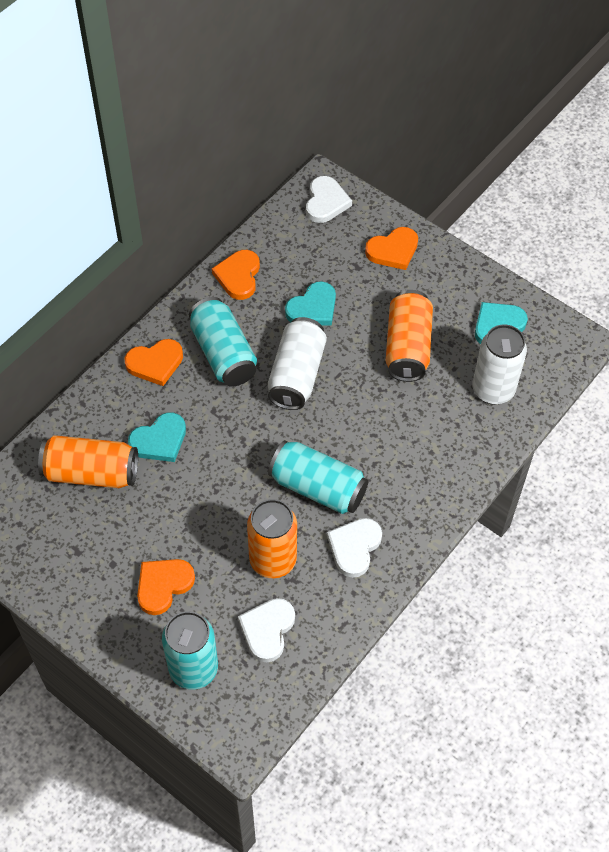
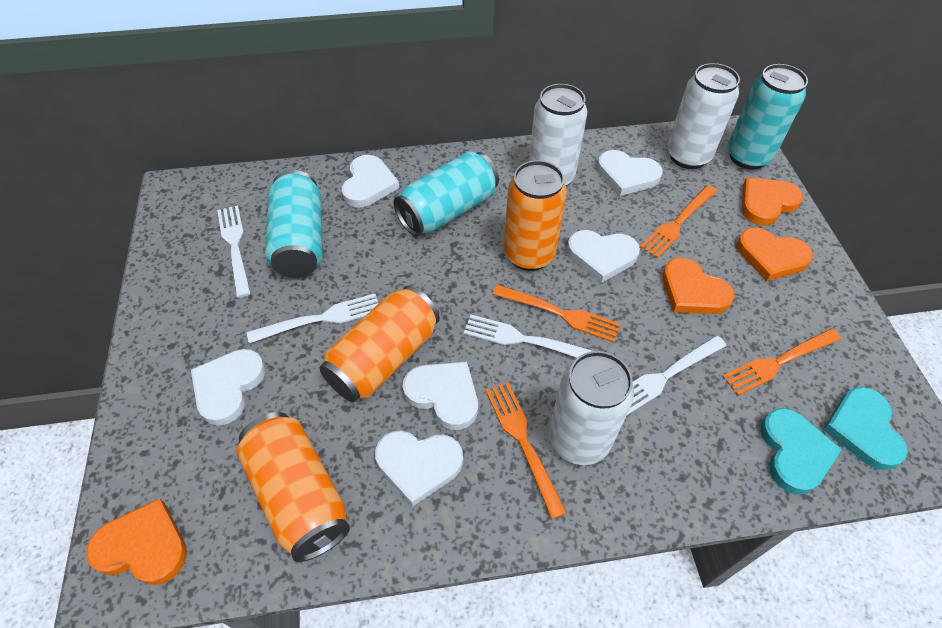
orange fork: 0 -> 4
turquoise heart: 3 -> 2
white can: 2 -> 3
white fork: 0 -> 4
white heart: 3 -> 6

